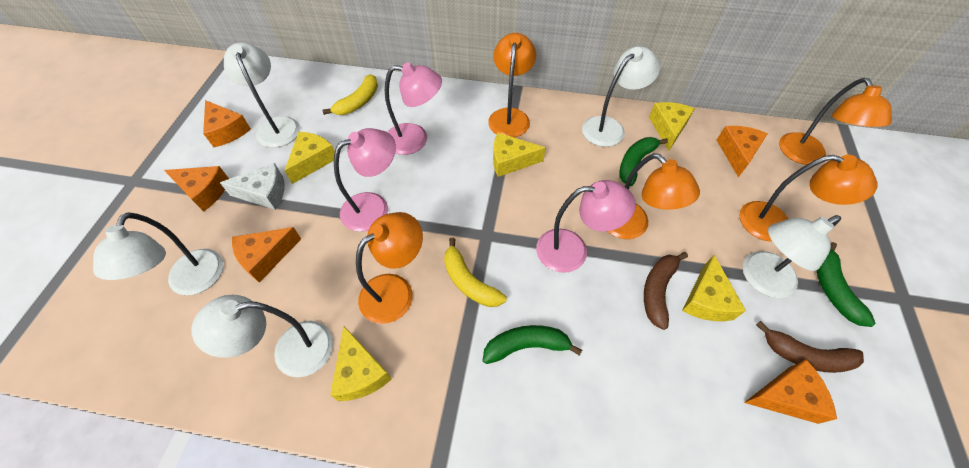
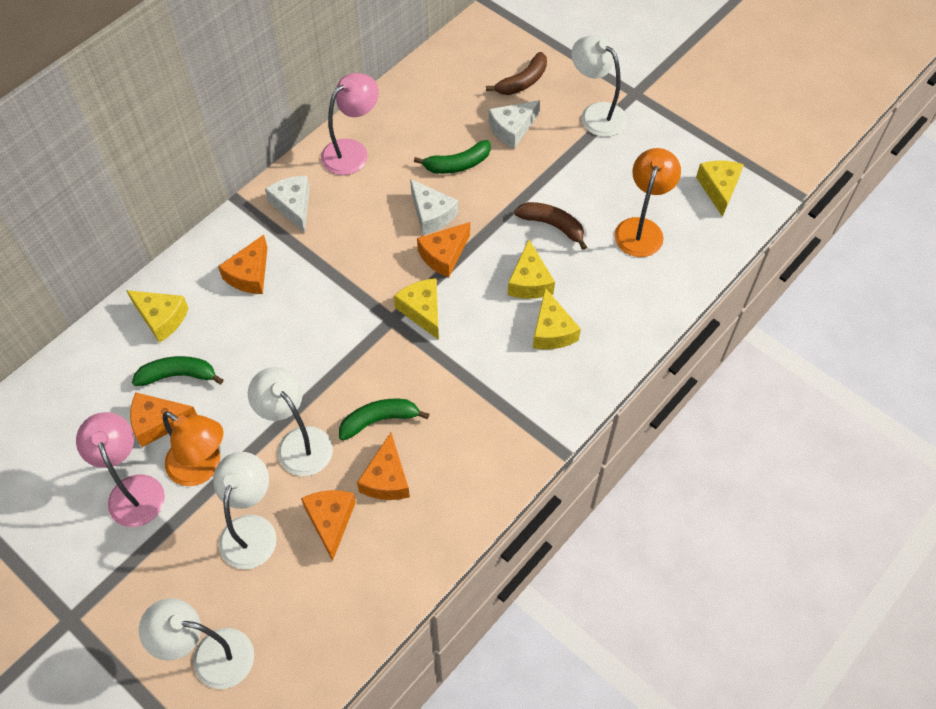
orange lamp: 5 -> 2
pink lamp: 3 -> 2
white cheese: 1 -> 3
white lamp: 5 -> 4
yellow banana: 2 -> 0

